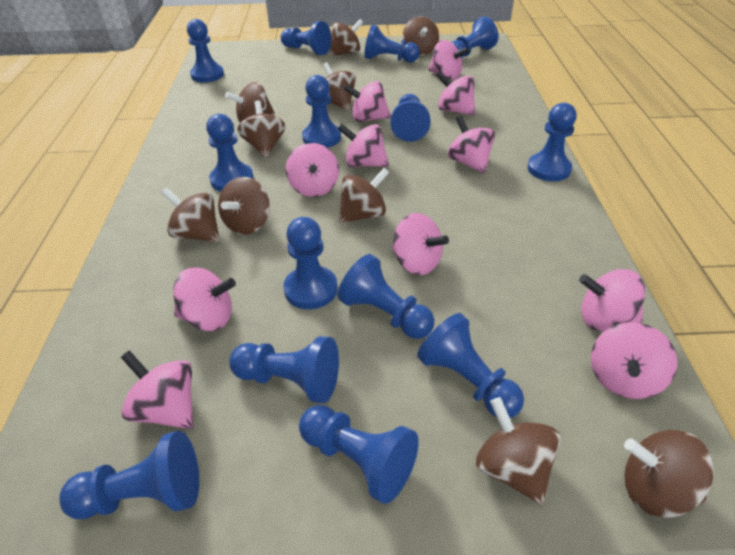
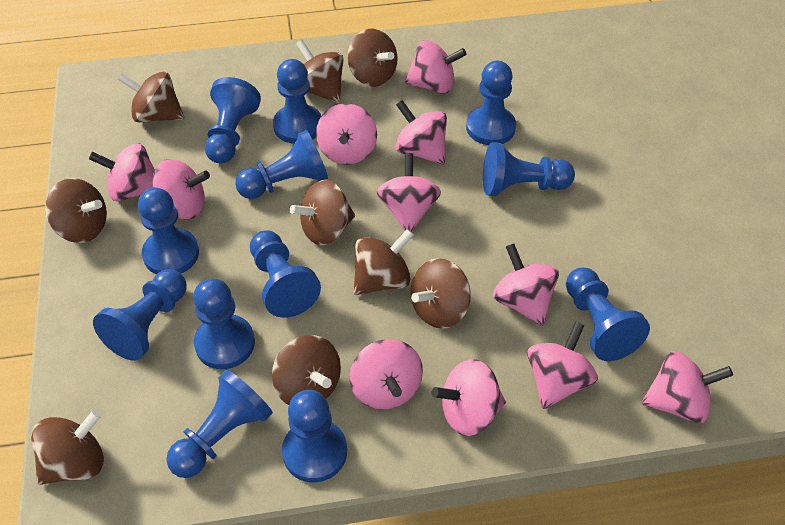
blue pawn: 14 -> 12
brown spinning top: 10 -> 9

